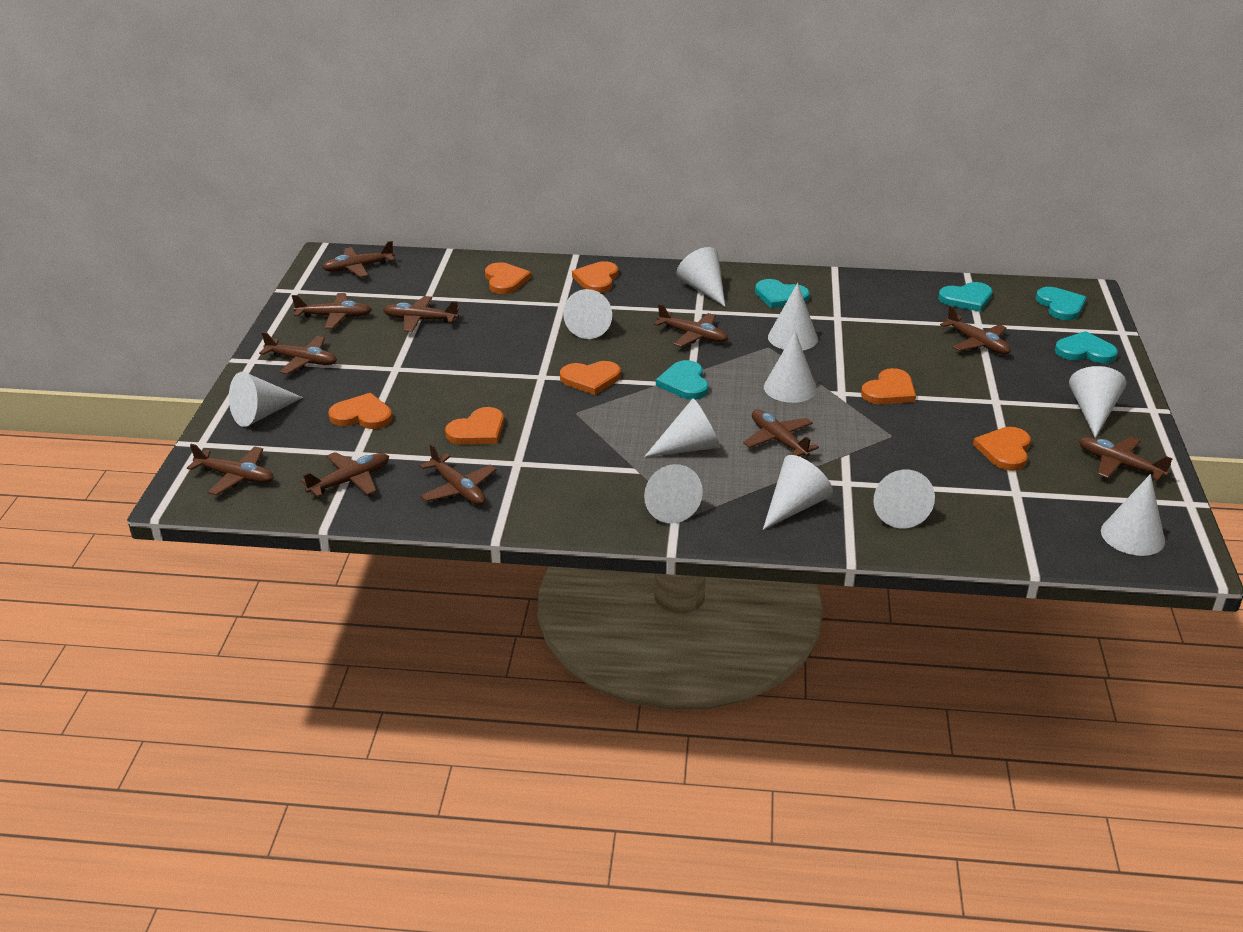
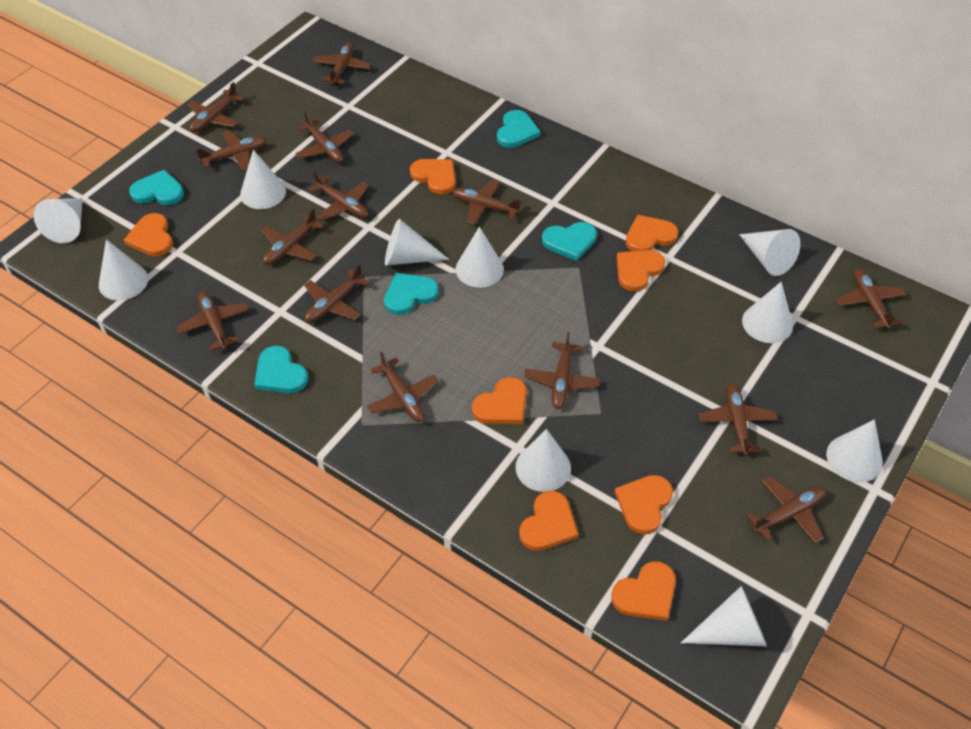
brown plane: 11 -> 14
orange heart: 7 -> 8
white cone: 11 -> 10

